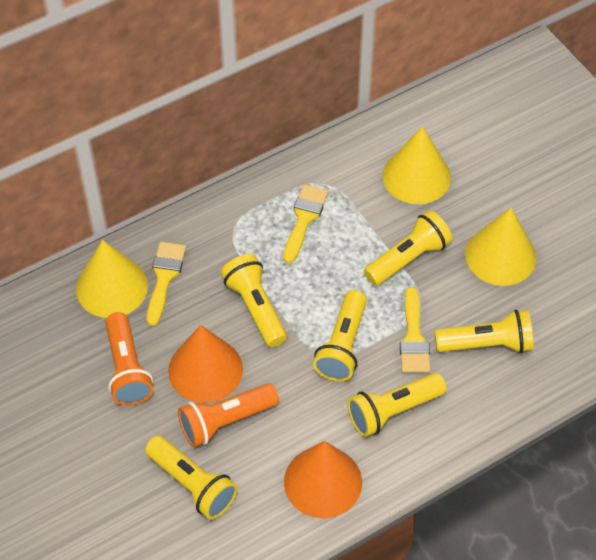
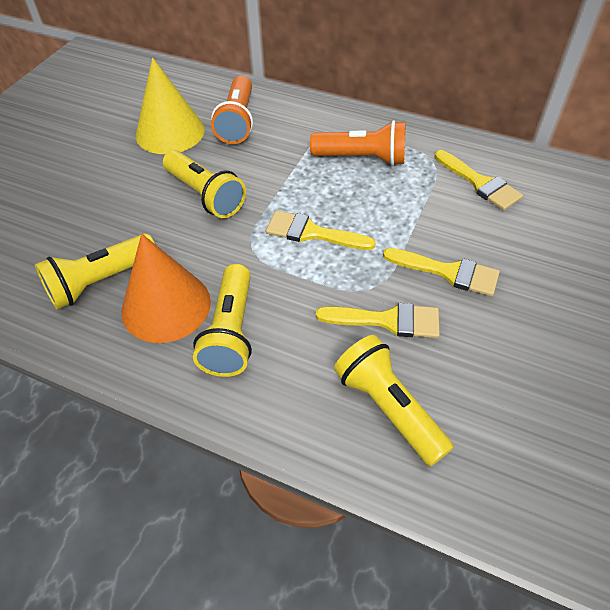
orange cone: 2 -> 1
yellow brush: 3 -> 4
yellow cone: 3 -> 1
yellow flashlight: 6 -> 4

